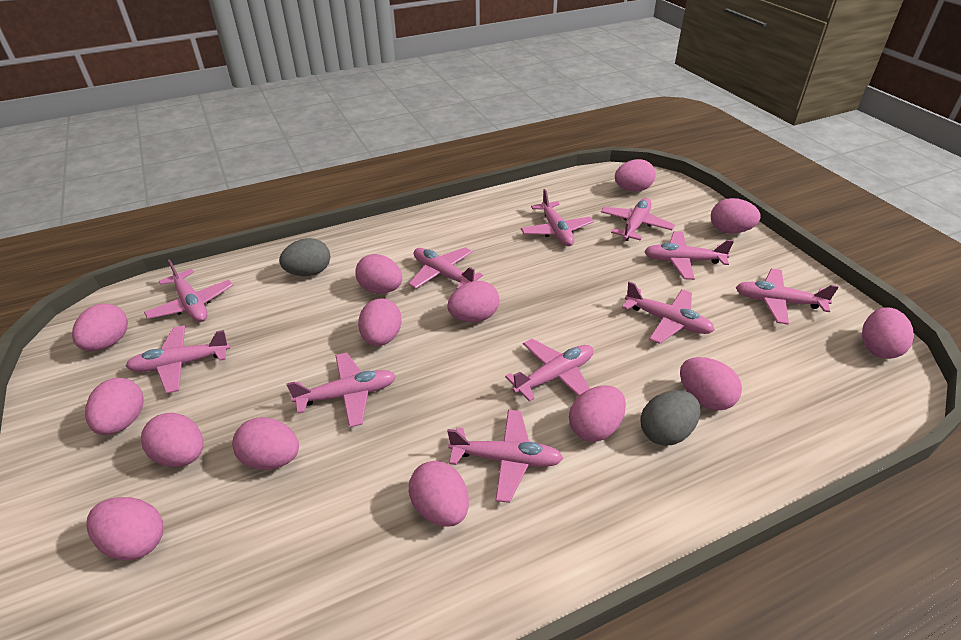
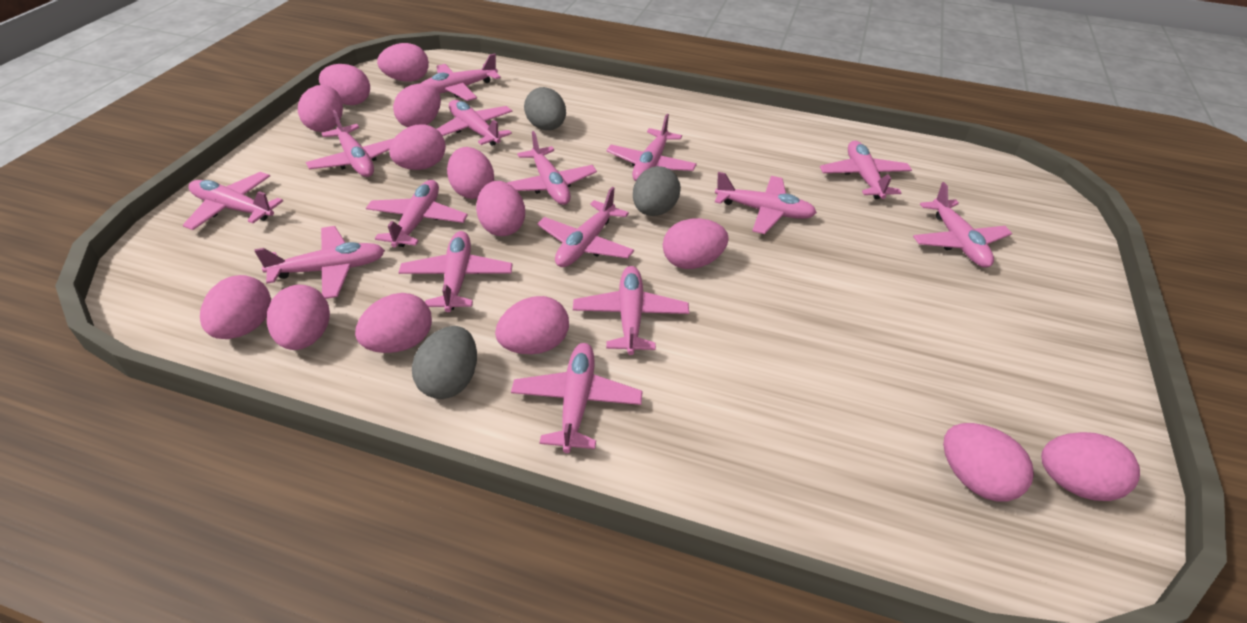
grey egg: 2 -> 3
pink plane: 11 -> 15

